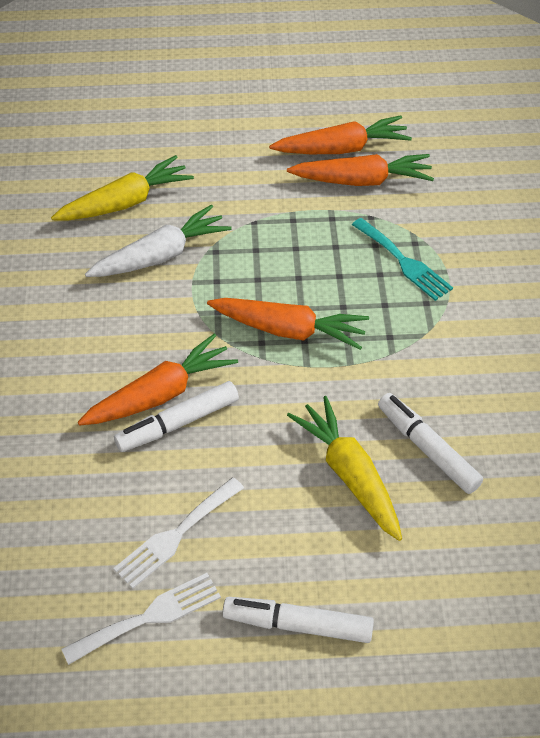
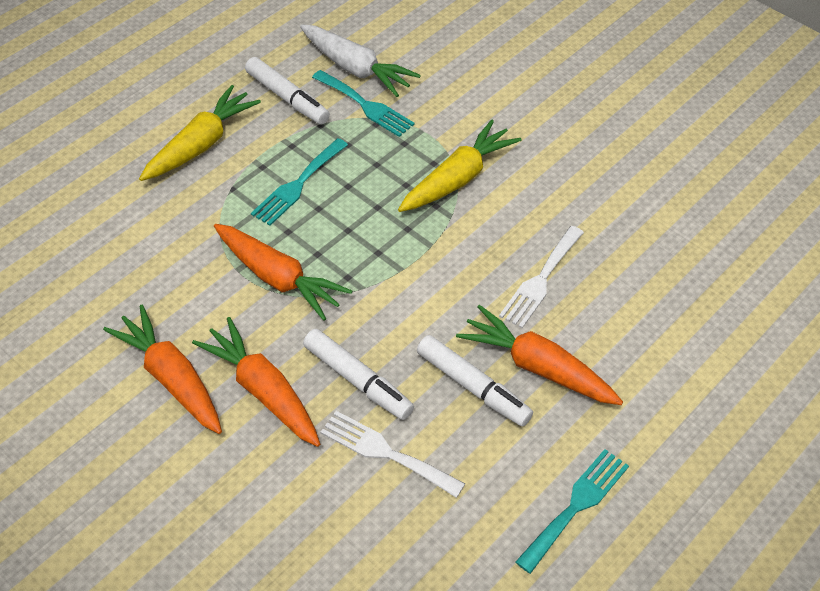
turquoise fork: 1 -> 3

